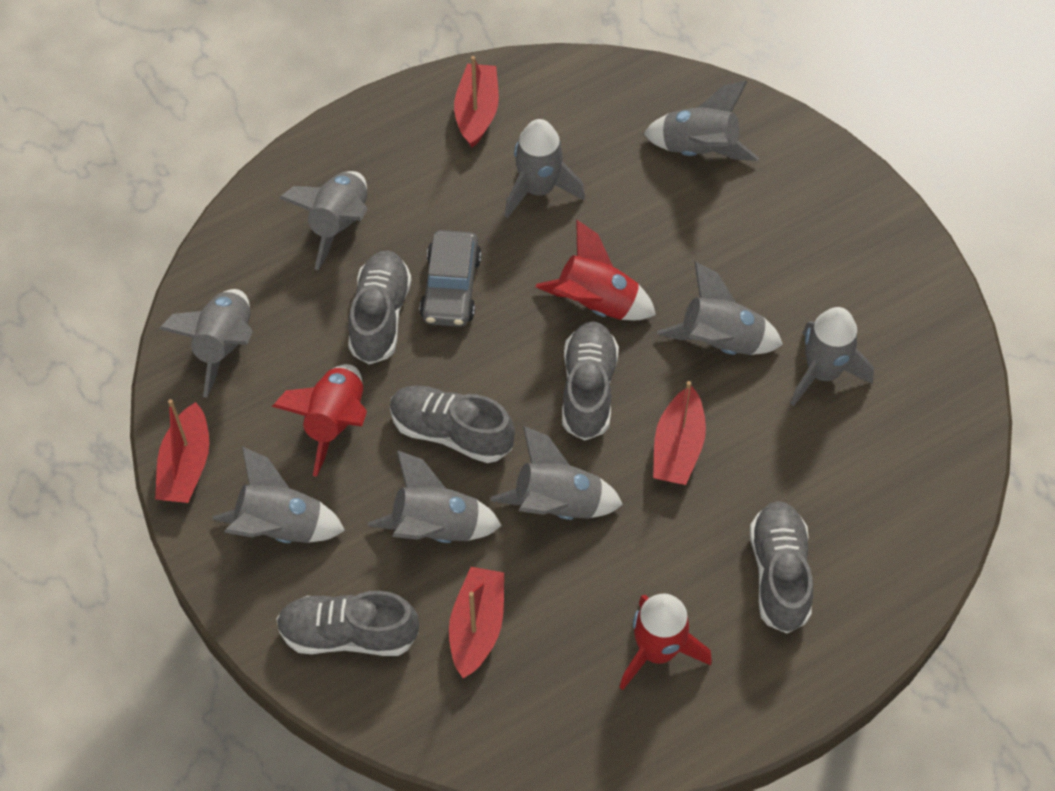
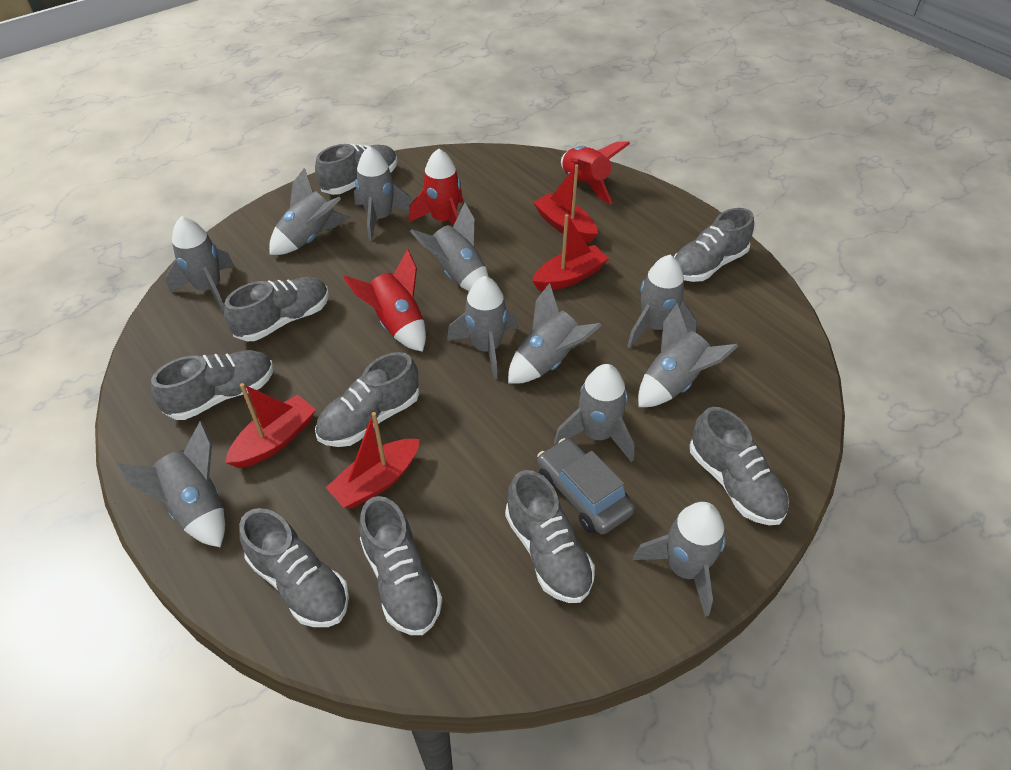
grey rocket: 9 -> 11
grey shoe: 5 -> 9

